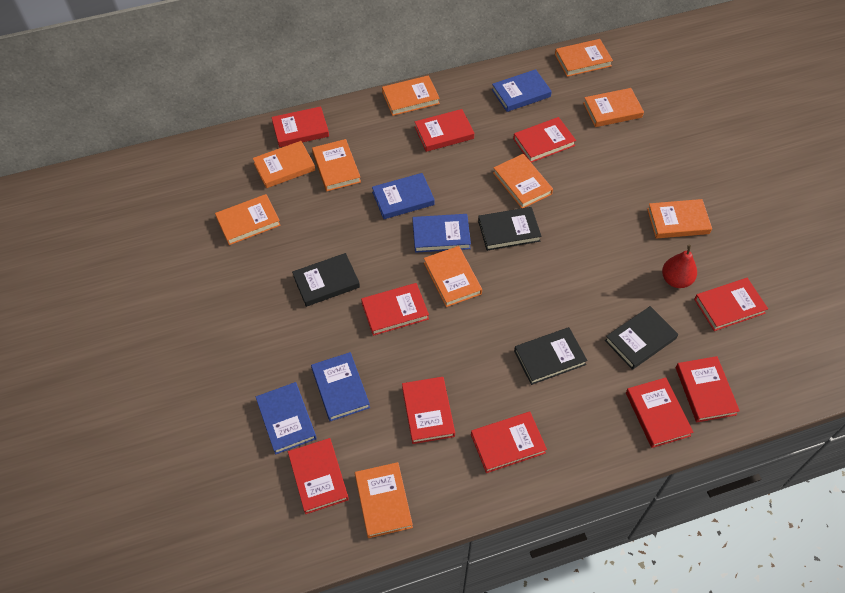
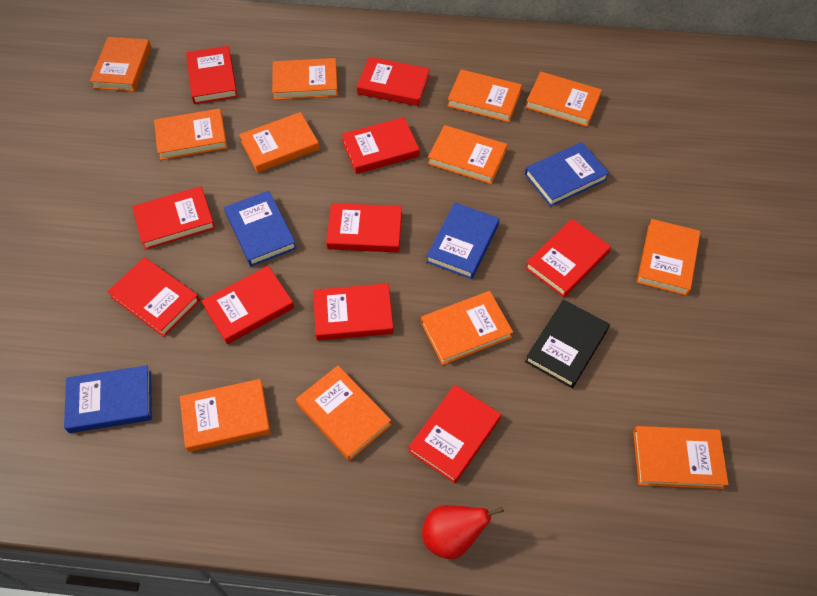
black book: 4 -> 1
blue book: 5 -> 4
orange book: 10 -> 12

